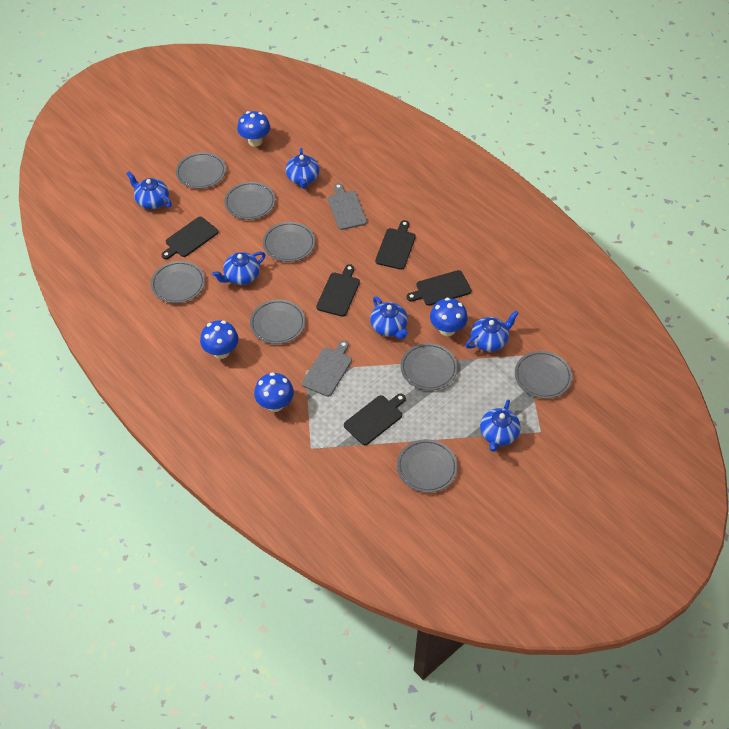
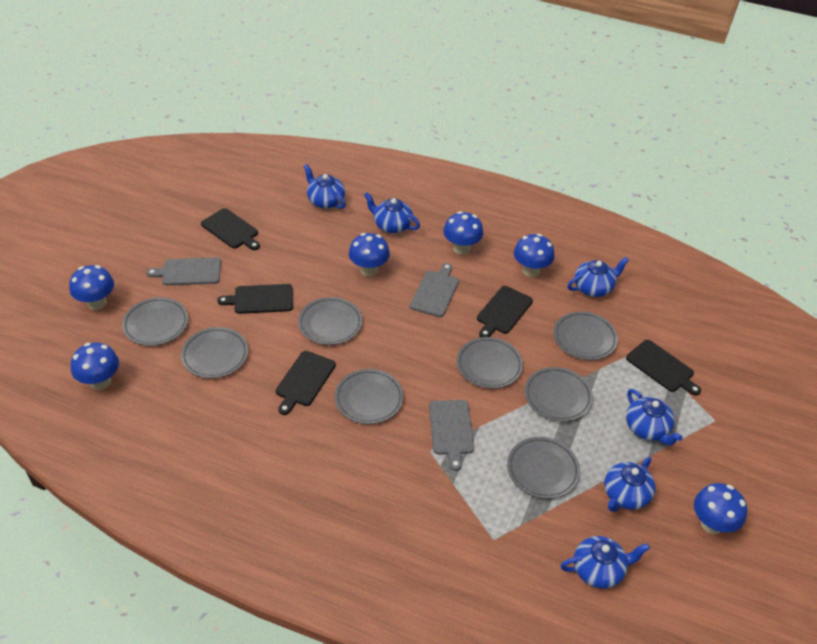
blue mushroom: 4 -> 6
grey cutting board: 2 -> 3

